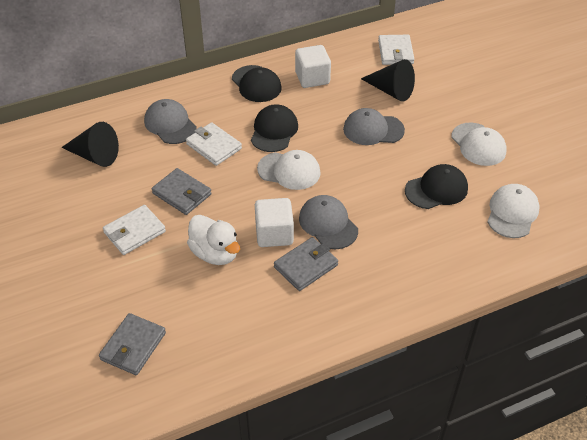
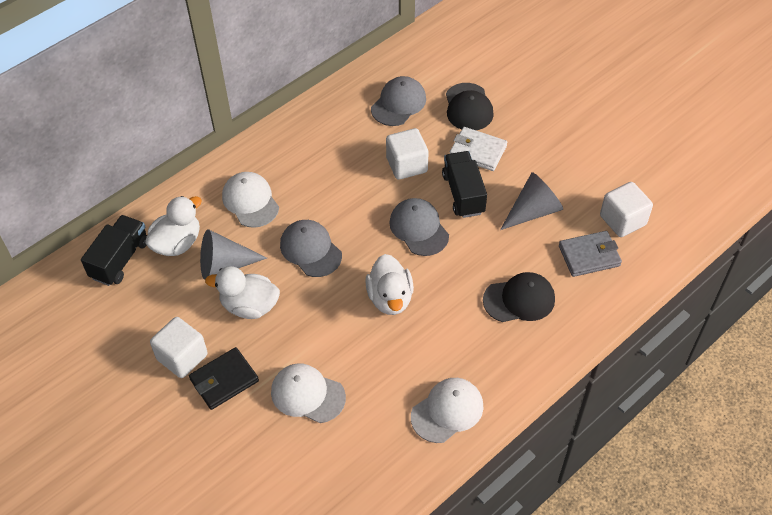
black cap: 3 -> 2
black cone: 2 -> 0
black truck: 0 -> 2
black wallet: 0 -> 1
grey cone: 0 -> 2
grey wallet: 3 -> 1
white cube: 2 -> 3
white duck: 1 -> 3
white wallet: 3 -> 1

